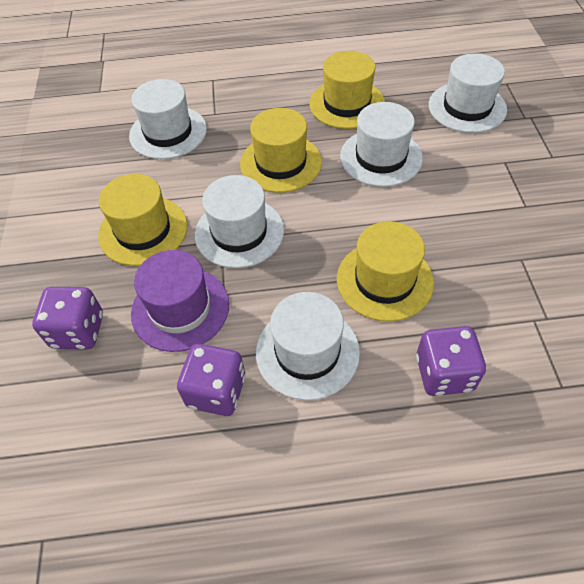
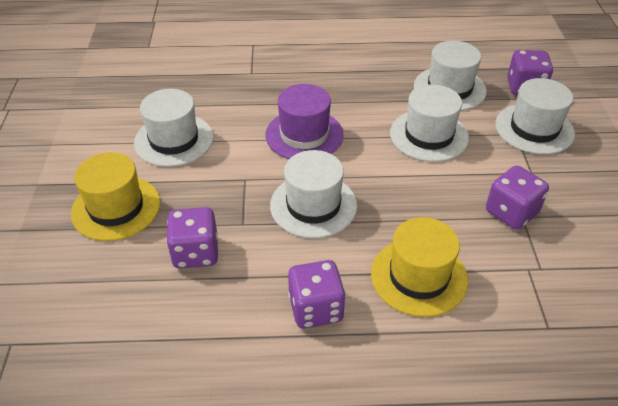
purple dice: 3 -> 4
yellow hat: 4 -> 2

